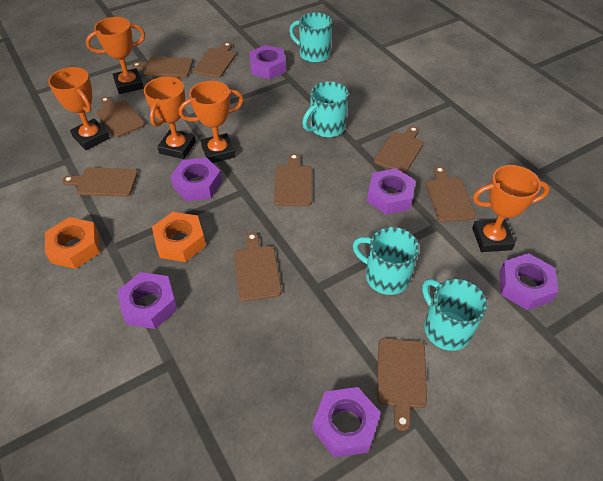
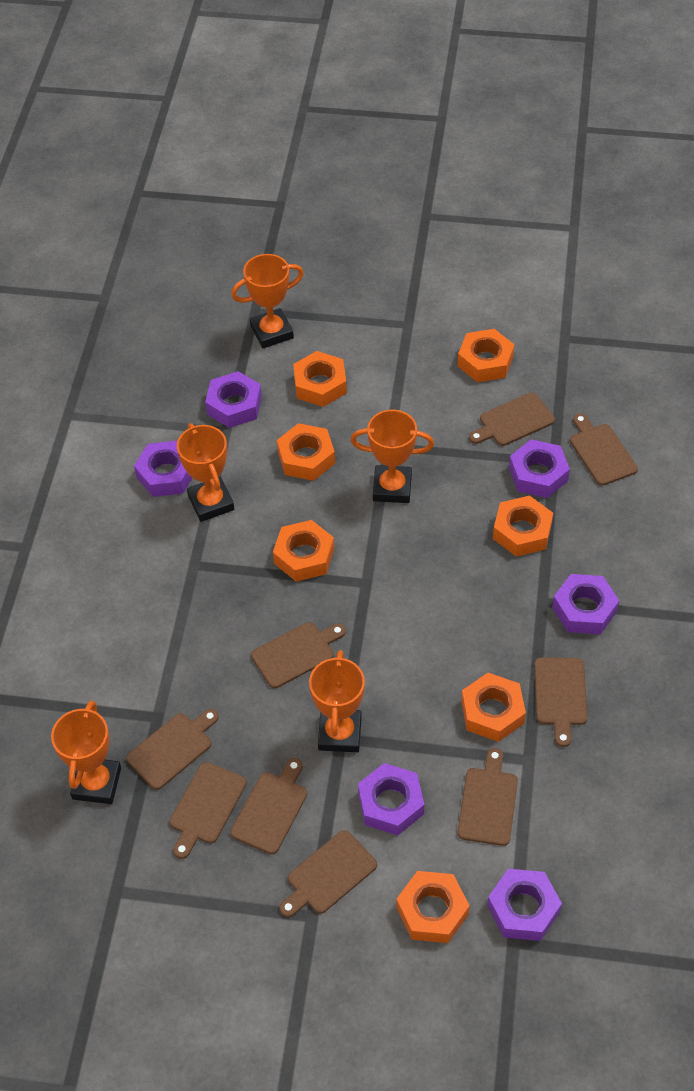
orange nut: 2 -> 7
turquoise mug: 4 -> 0

